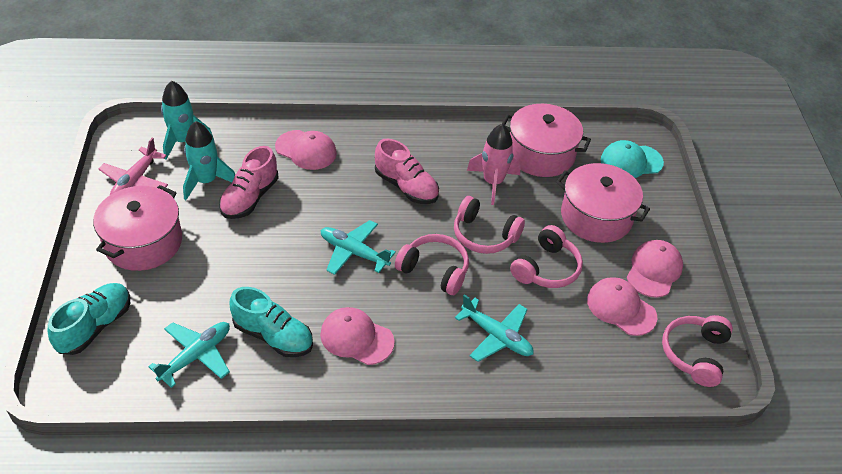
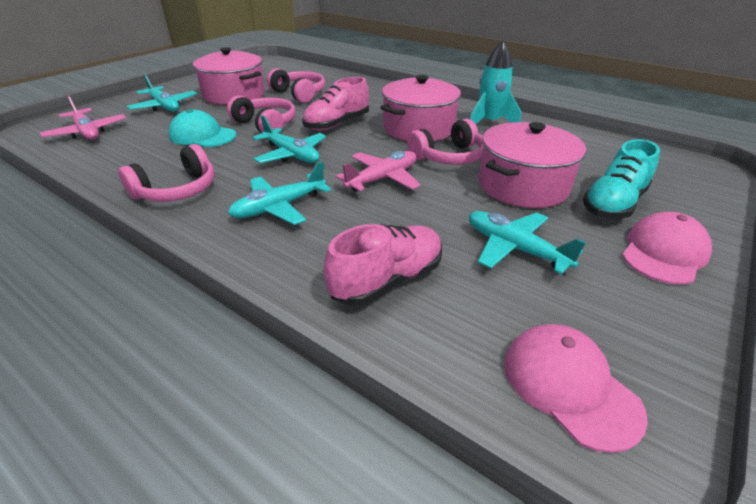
pink cap: 4 -> 2
pink plane: 1 -> 2
pink rocket: 1 -> 0
turquoise plane: 3 -> 4
turquoise rocket: 2 -> 1
turquoise shoe: 2 -> 1

